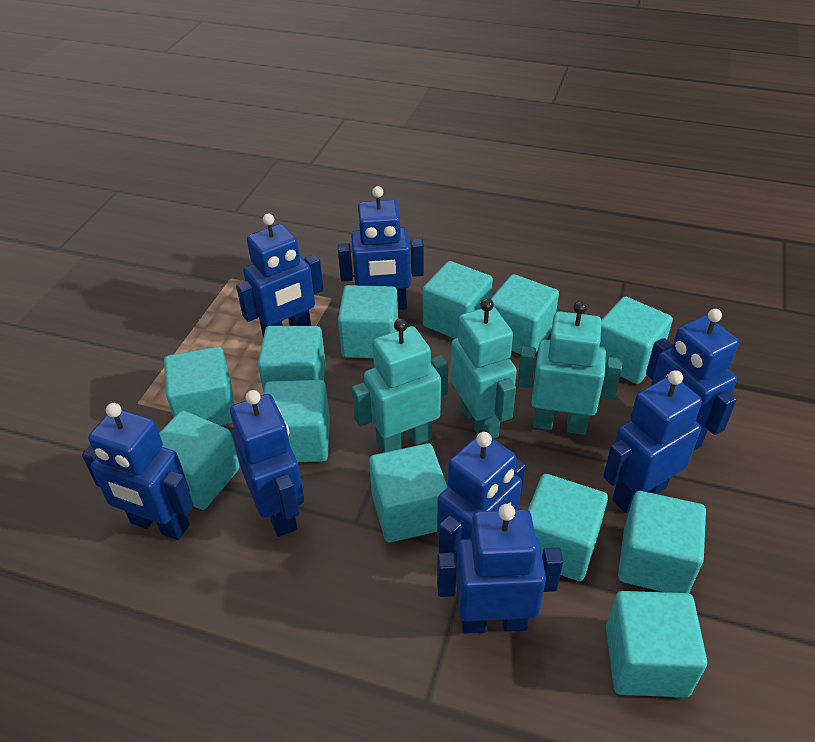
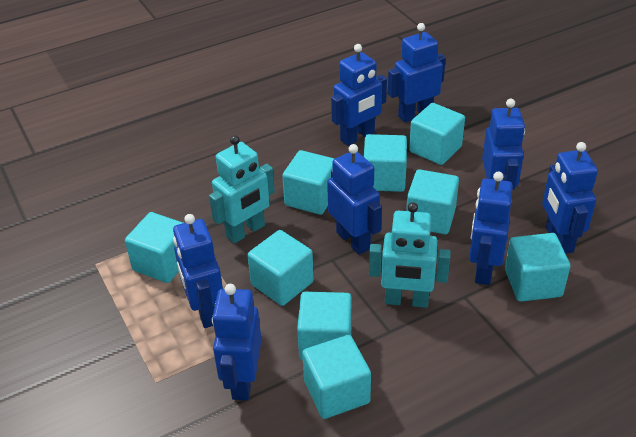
turquoise cube: 12 -> 9
turquoise robot: 3 -> 2

